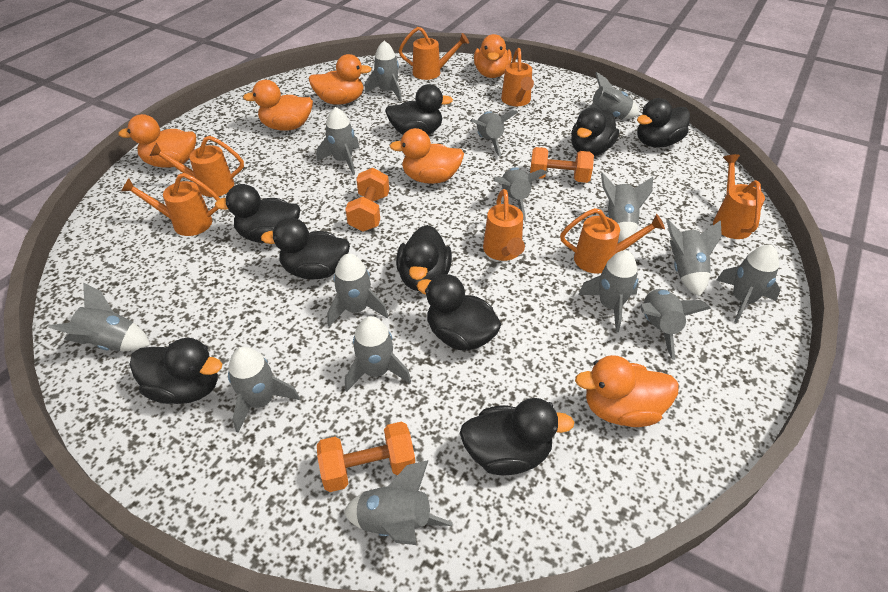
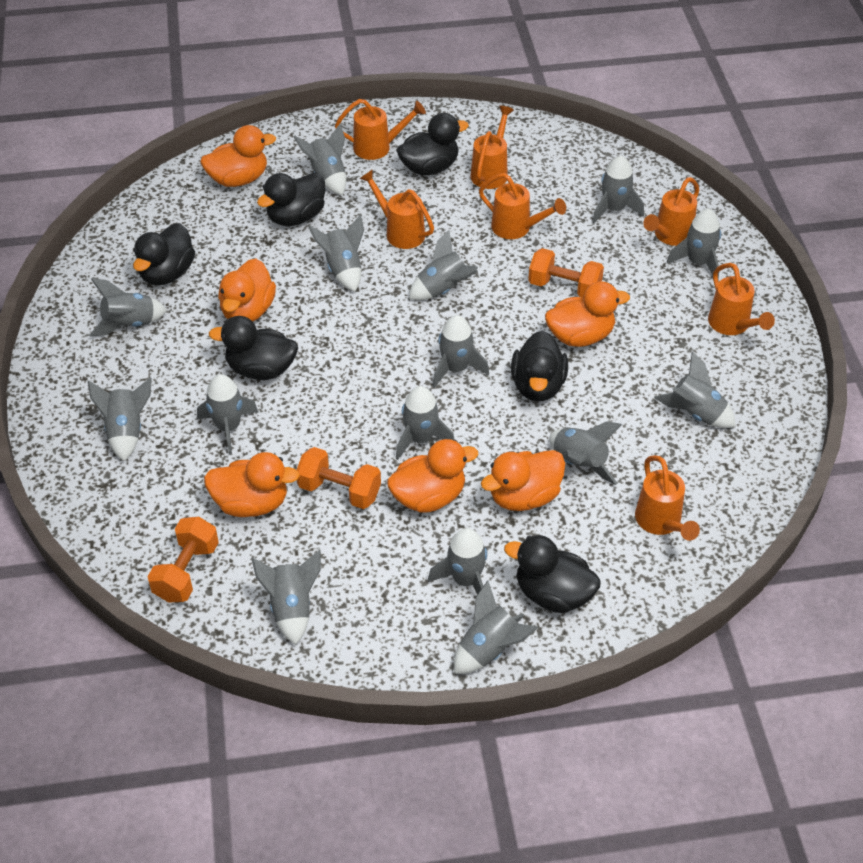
black duck: 9 -> 6

